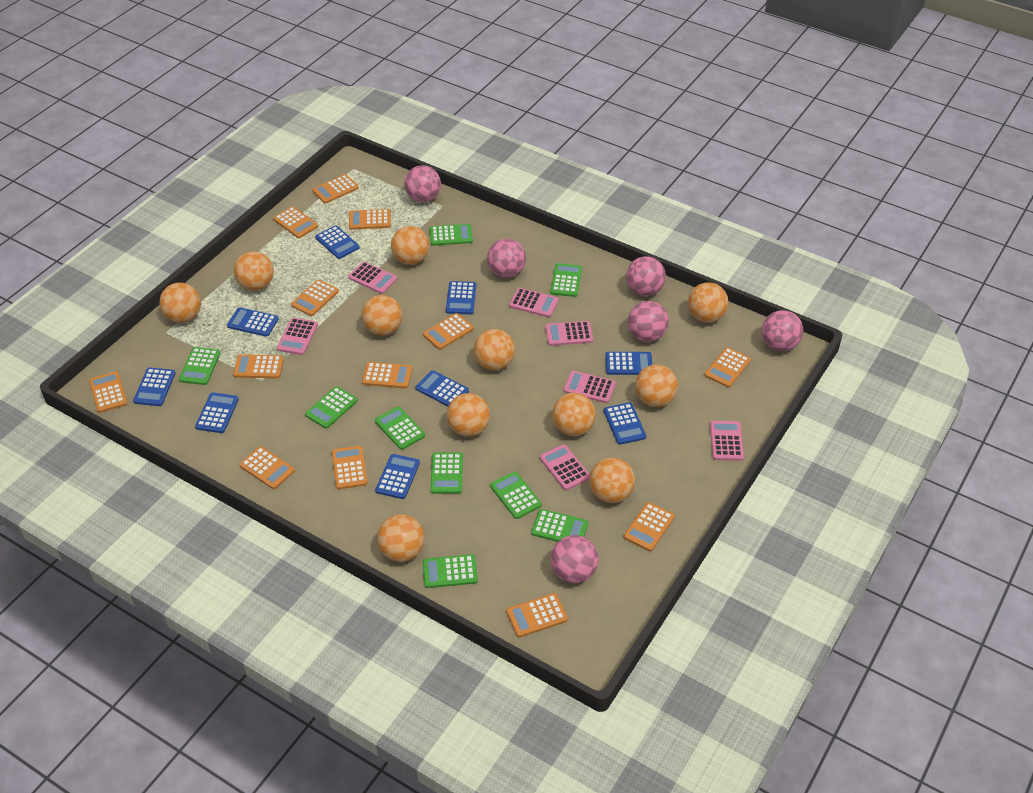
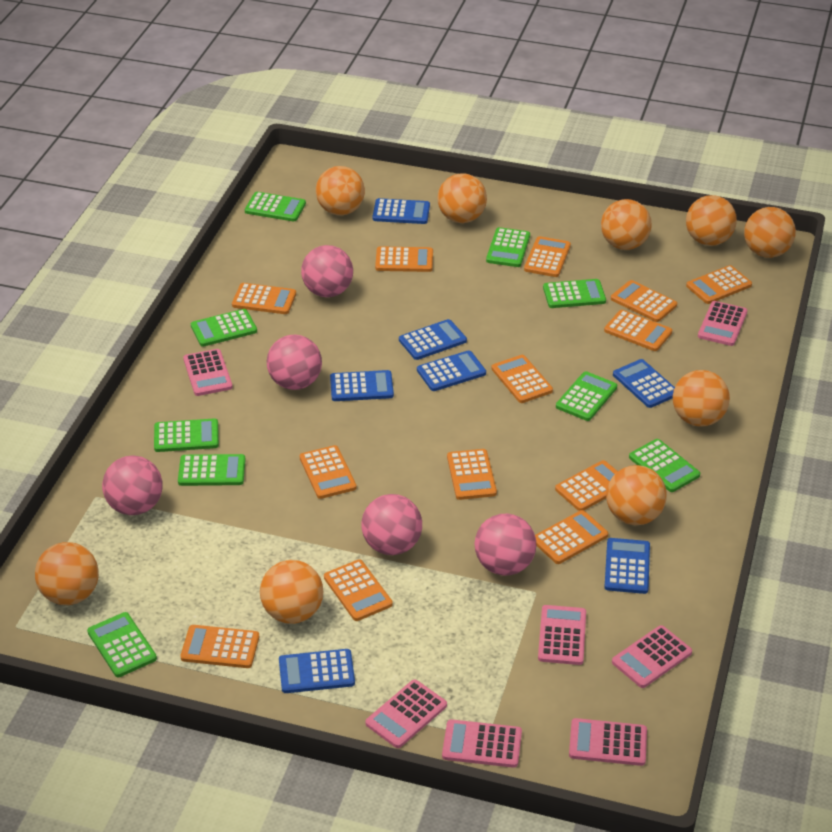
blue calculator: 9 -> 7
orange ball: 11 -> 9
pink ball: 6 -> 5

